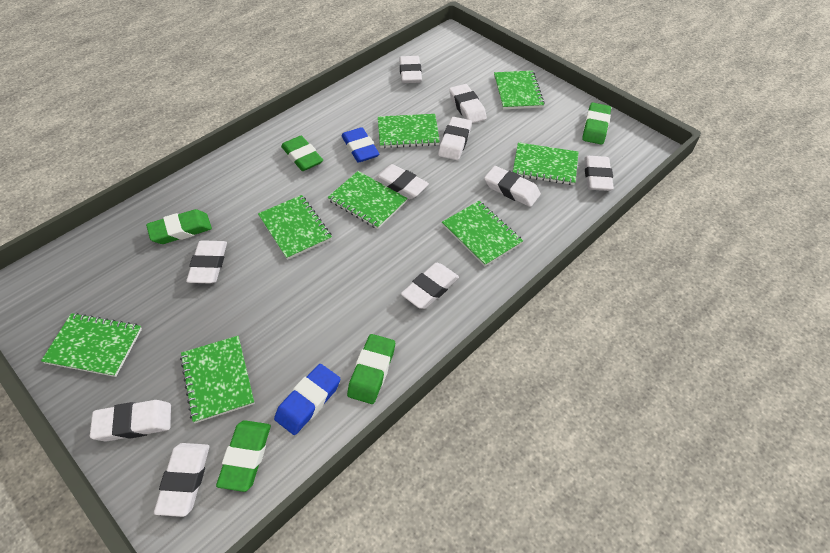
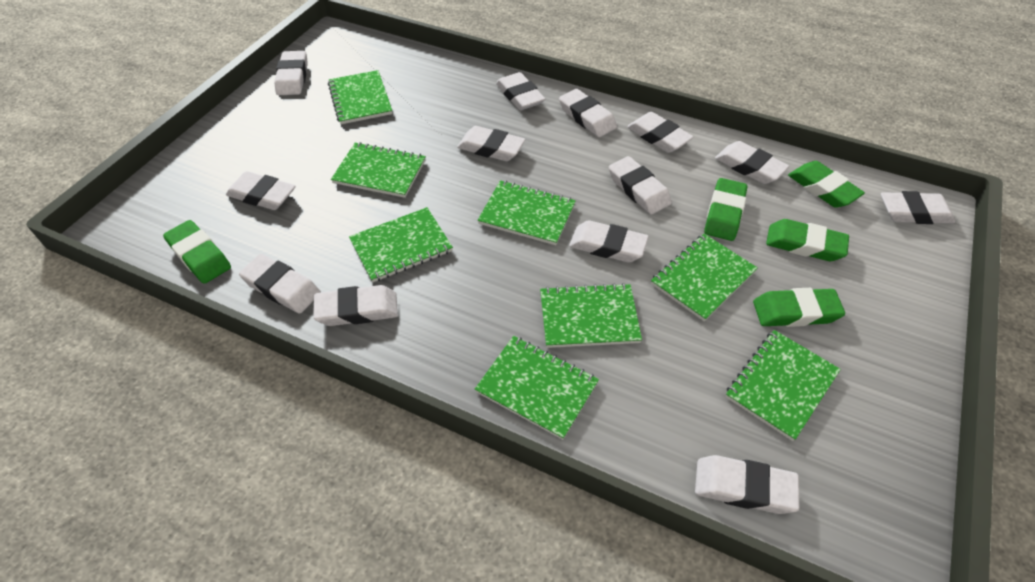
blue eraser: 2 -> 0
white eraser: 10 -> 13

